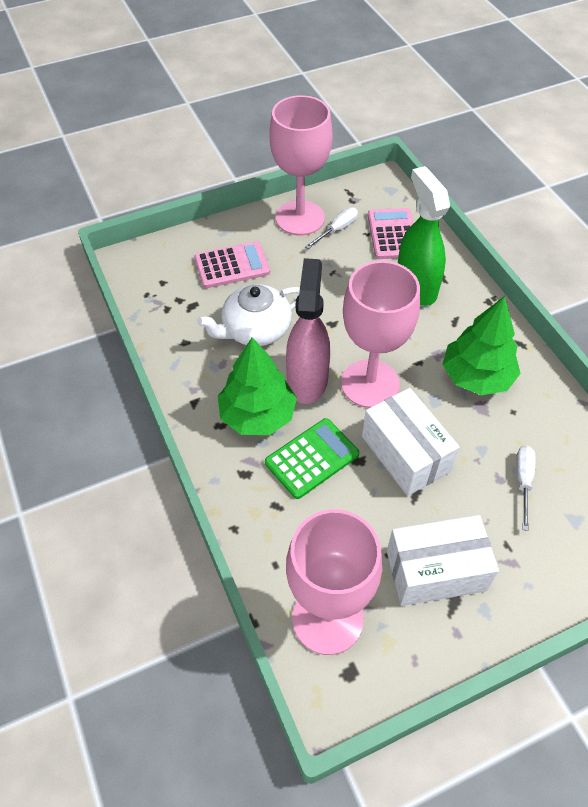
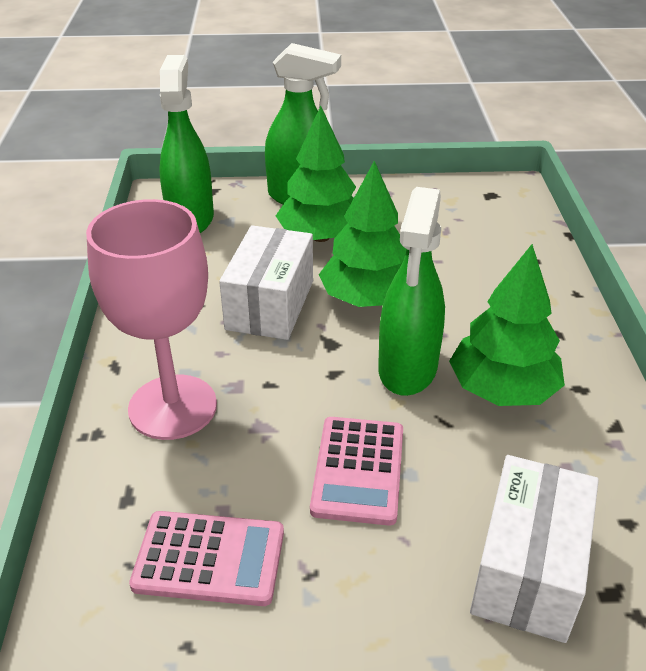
green calculator: 1 -> 0
green spray bottle: 1 -> 3
green tree: 2 -> 3
pink goblet: 3 -> 1
pink spray bottle: 1 -> 0
white screwdriver: 2 -> 0
white teapot: 1 -> 0

